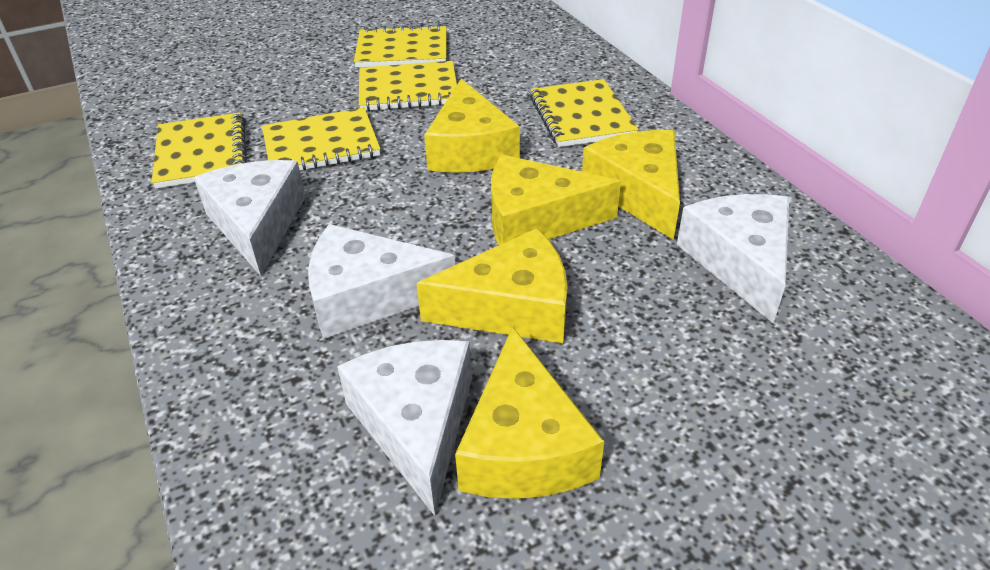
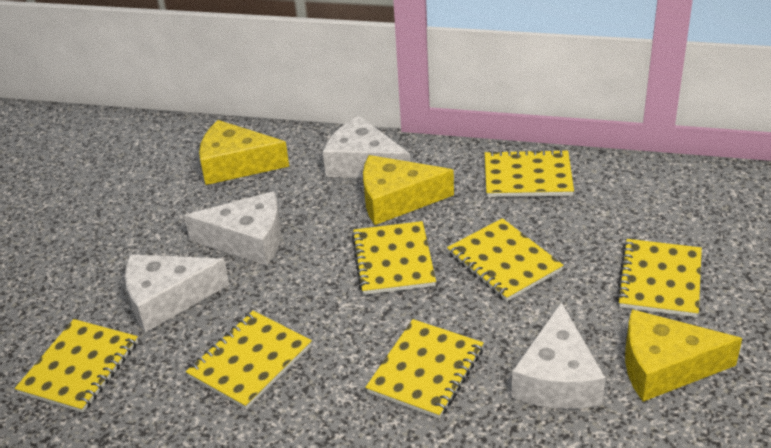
yellow cheese: 5 -> 3
yellow notebook: 5 -> 7

